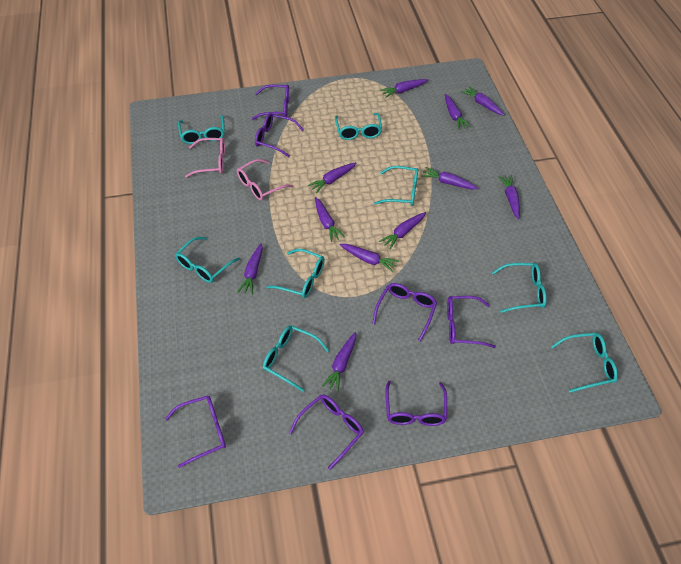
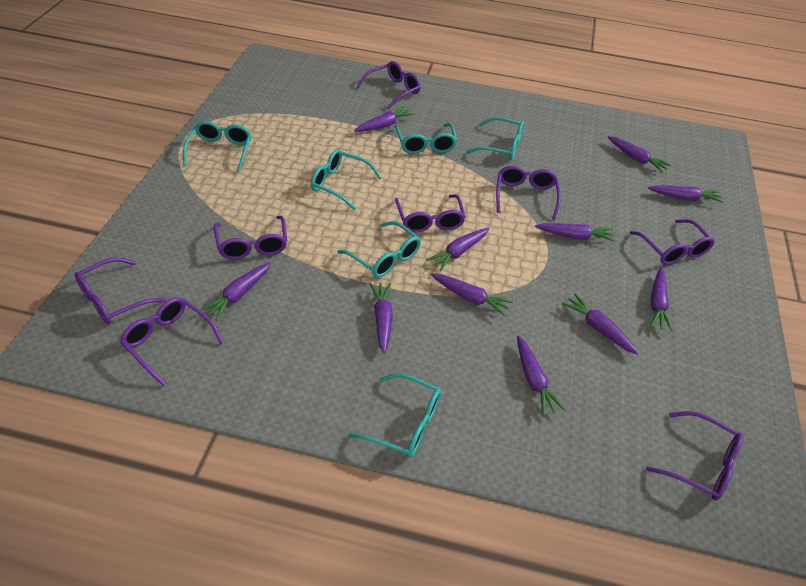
pink glasses: 2 -> 0
purple glasses: 7 -> 8
turquoise glasses: 8 -> 6

